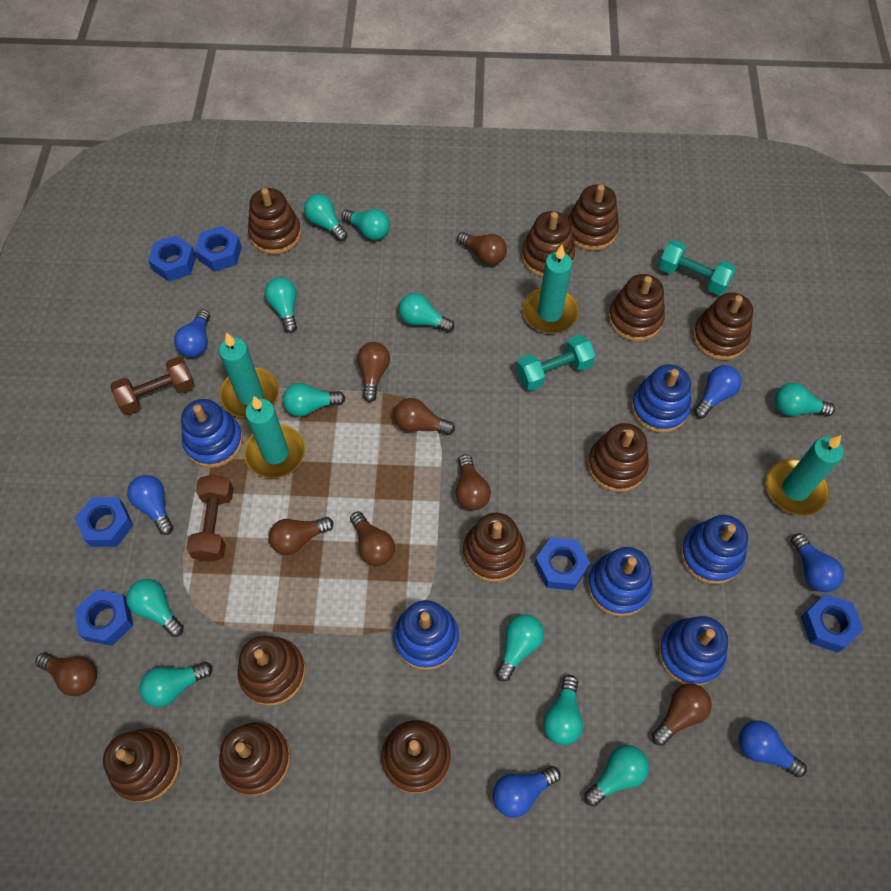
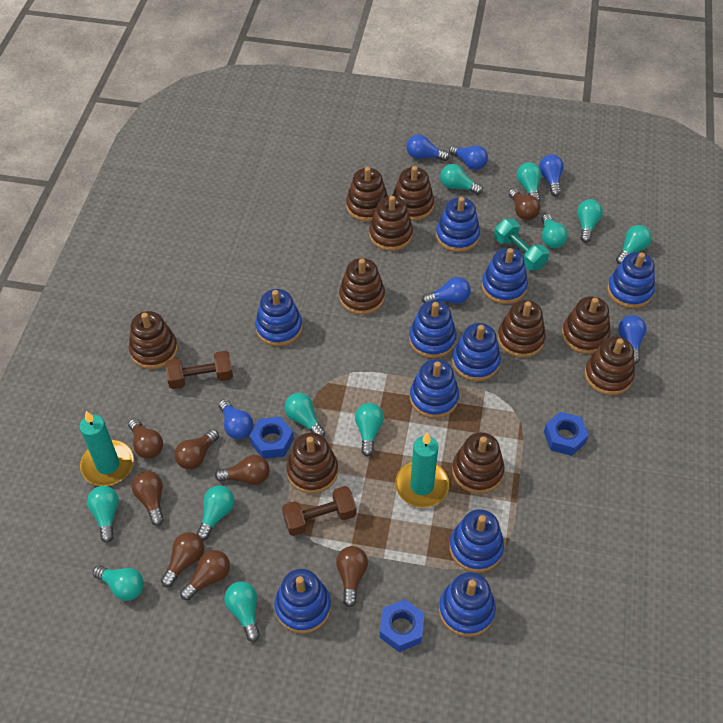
blue nut: 6 -> 3
blue stacking toy: 6 -> 10
brown stacking toy: 11 -> 10
turquoise candle: 4 -> 2
turquoise dumbbell: 2 -> 1

